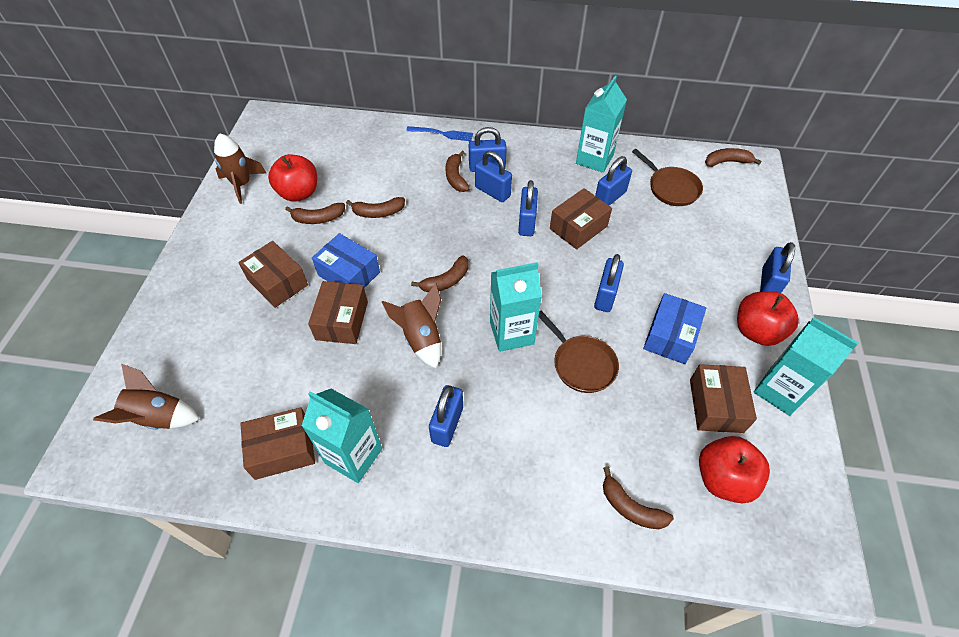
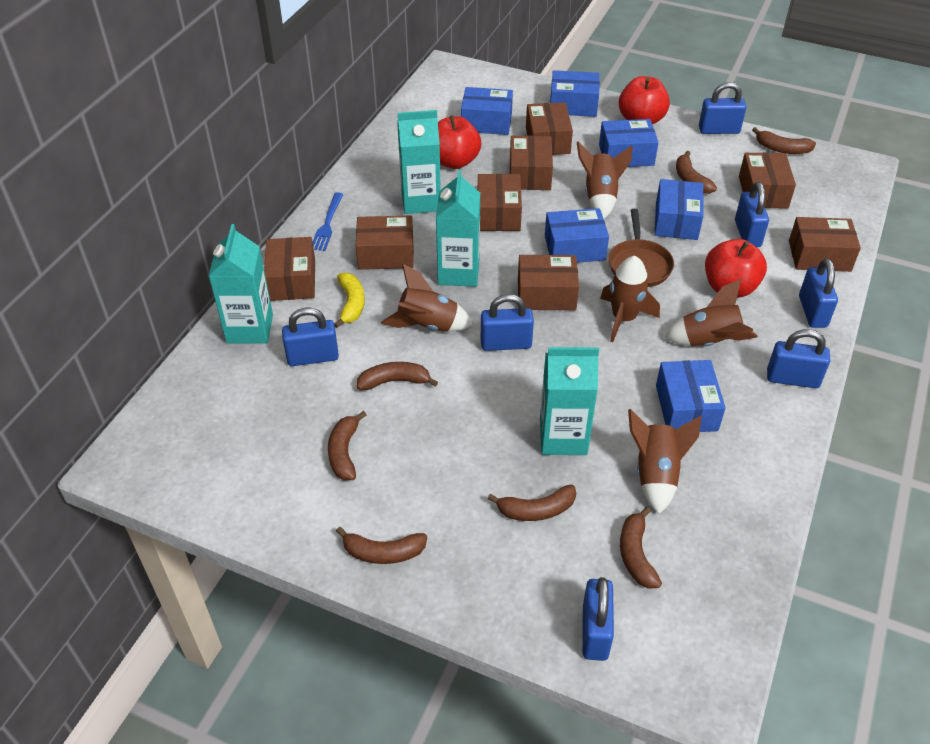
blue box: 2 -> 6
brown banana: 6 -> 7
brown box: 5 -> 8
brown pan: 2 -> 1
brown rocket: 3 -> 5
yellow banana: 0 -> 1

